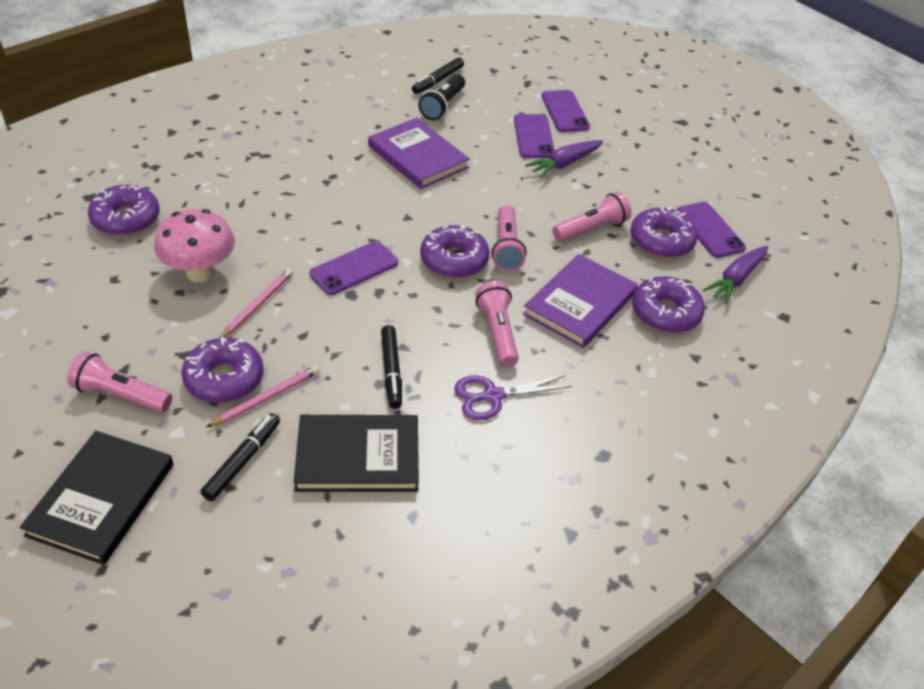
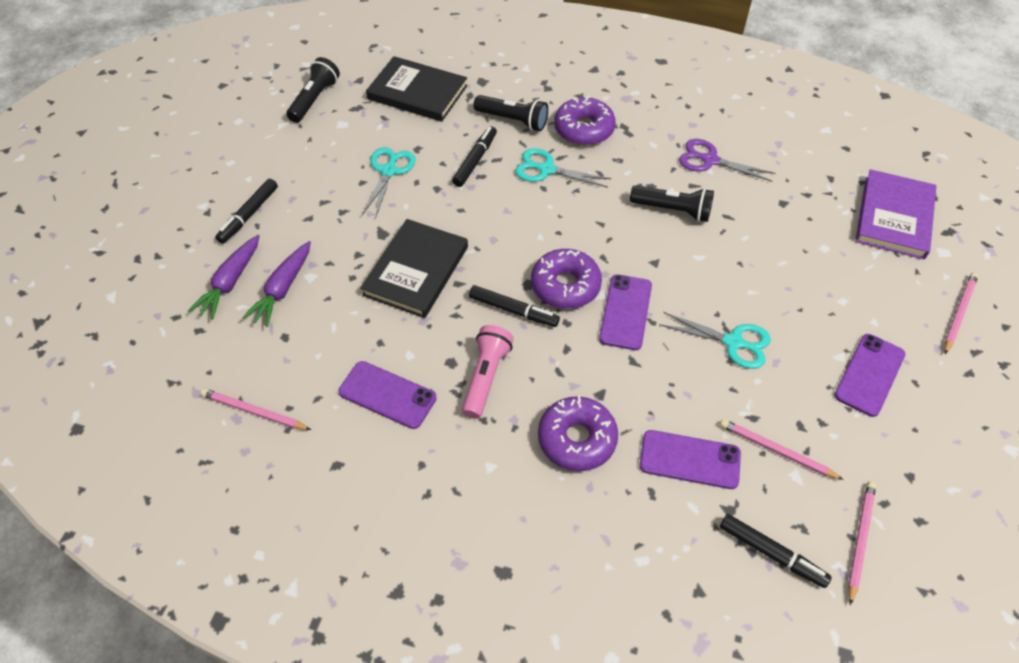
black flashlight: 1 -> 3
black marker: 3 -> 4
pink flashlight: 4 -> 1
pink mushroom: 1 -> 0
pink pencil: 2 -> 4
purple book: 2 -> 1
purple donut: 5 -> 3
turquoise scissors: 0 -> 3

